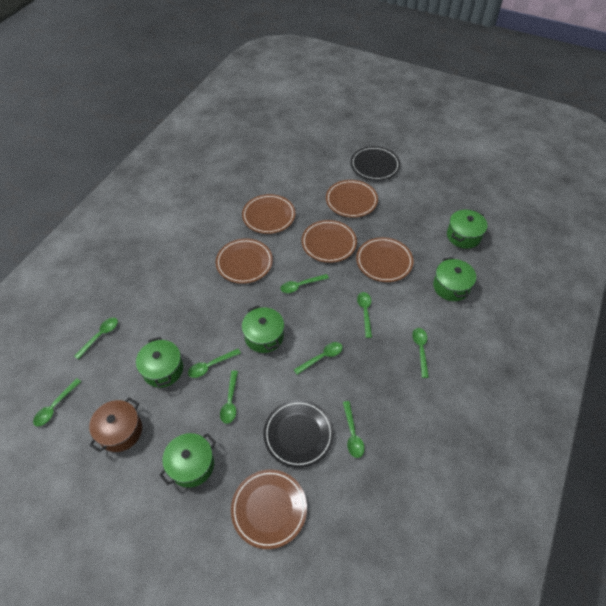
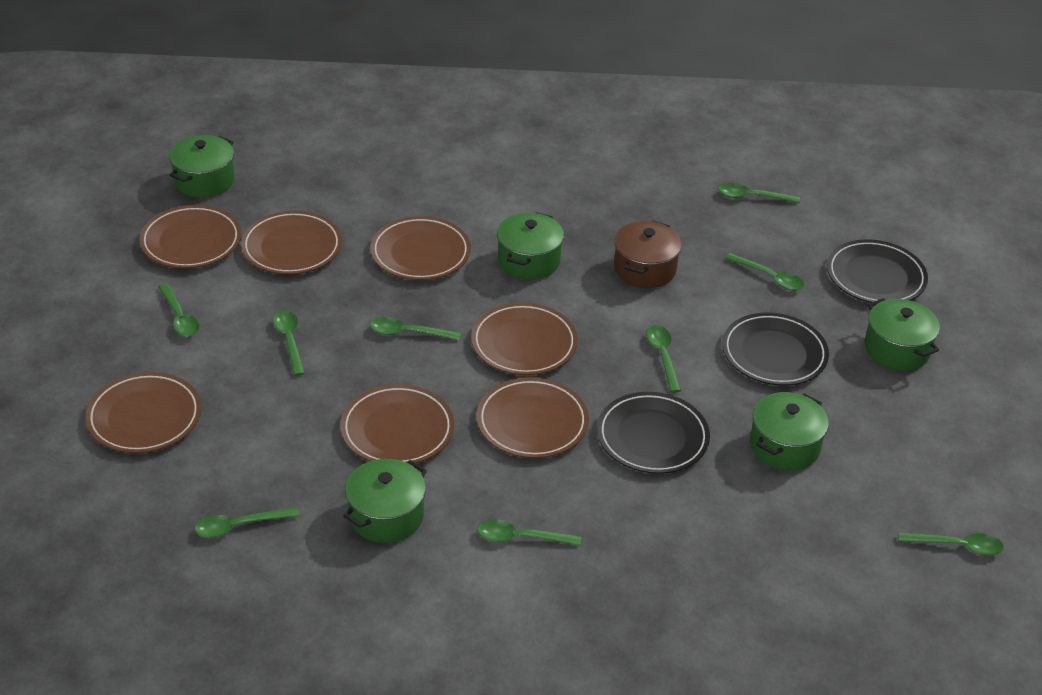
black plate: 2 -> 3
brown plate: 6 -> 7

